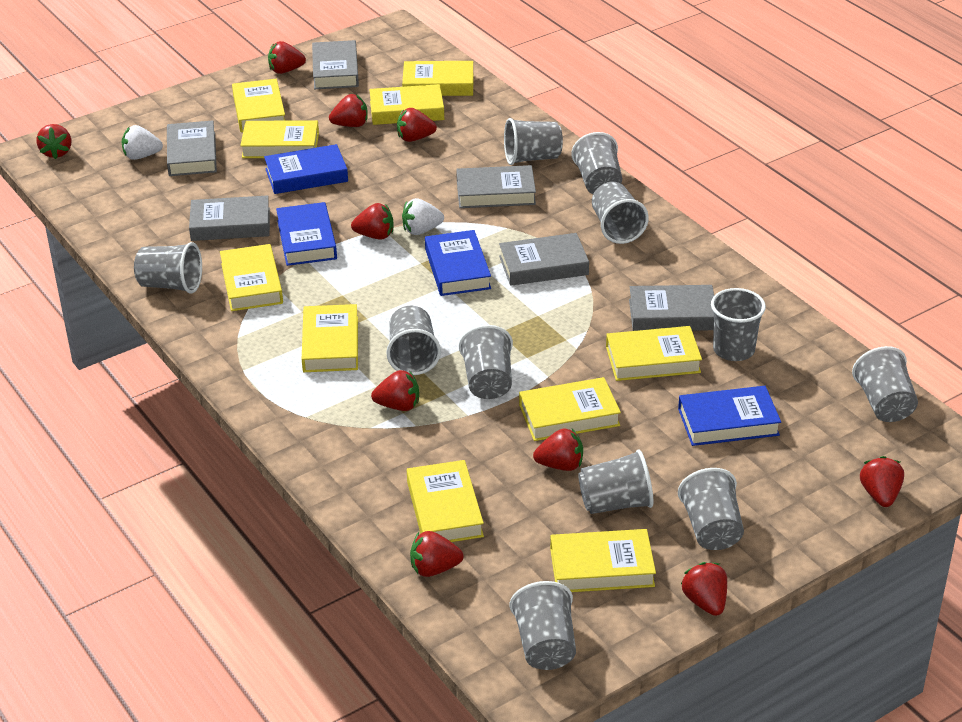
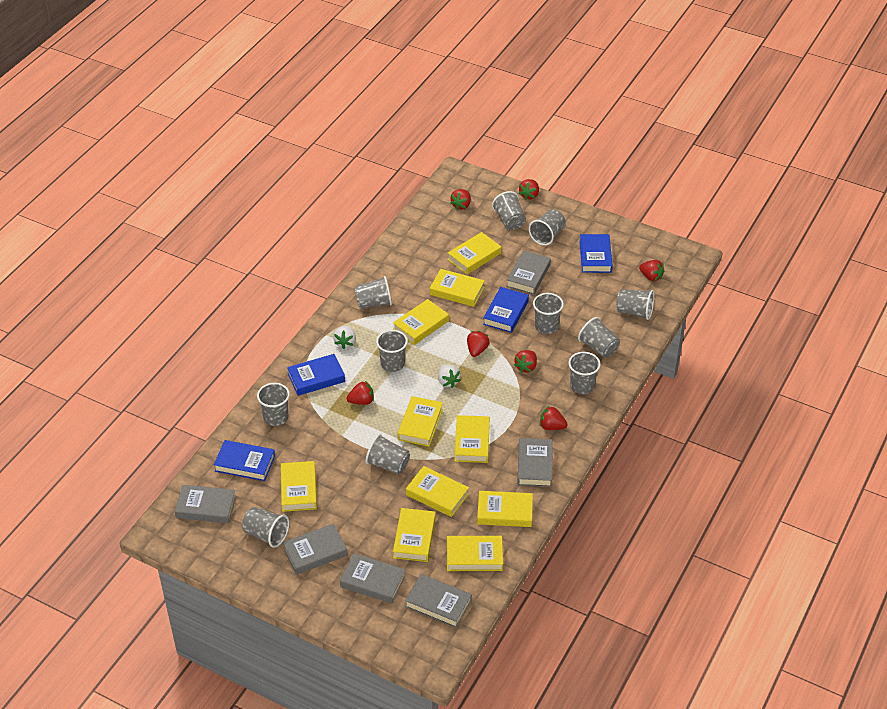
red strawberry: 10 -> 7

